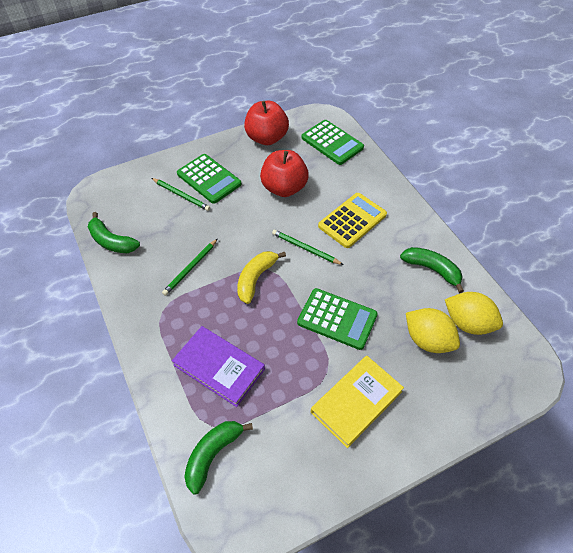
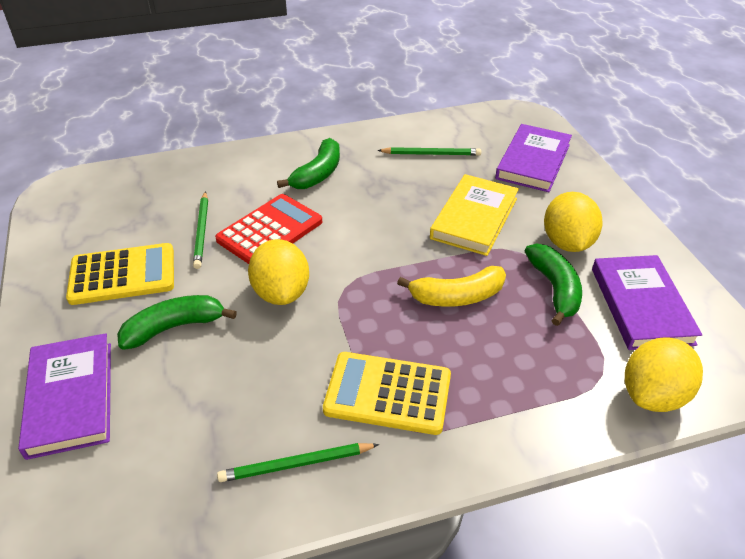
green calculator: 3 -> 0
purple book: 1 -> 3
red apple: 2 -> 0
red calculator: 0 -> 1
yellow calculator: 1 -> 2
yellow lemon: 2 -> 3

